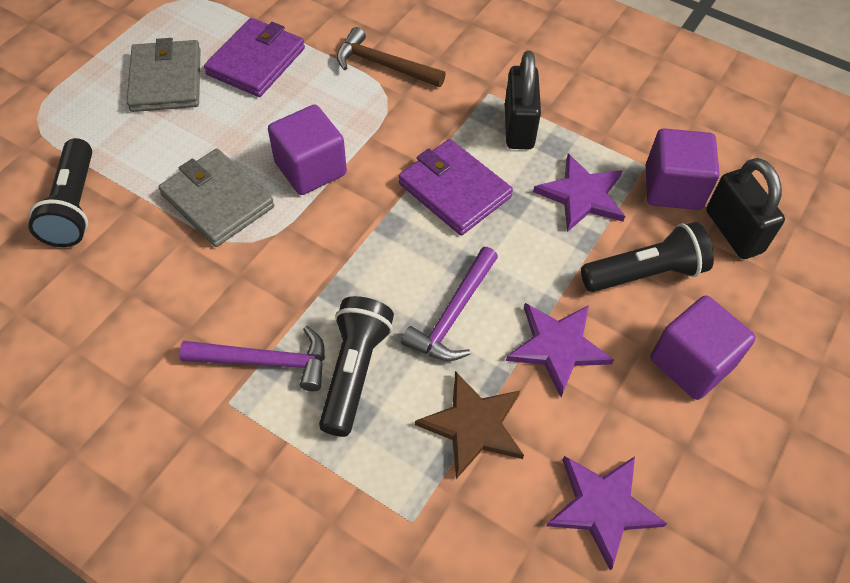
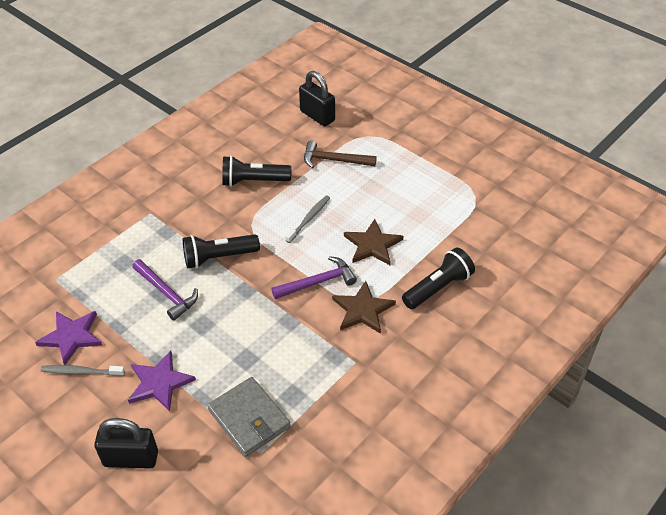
brown star: 1 -> 2
grey toothbrush: 0 -> 2
grey wallet: 2 -> 1
purple cube: 3 -> 0
purple star: 3 -> 2
purple wallet: 2 -> 0

